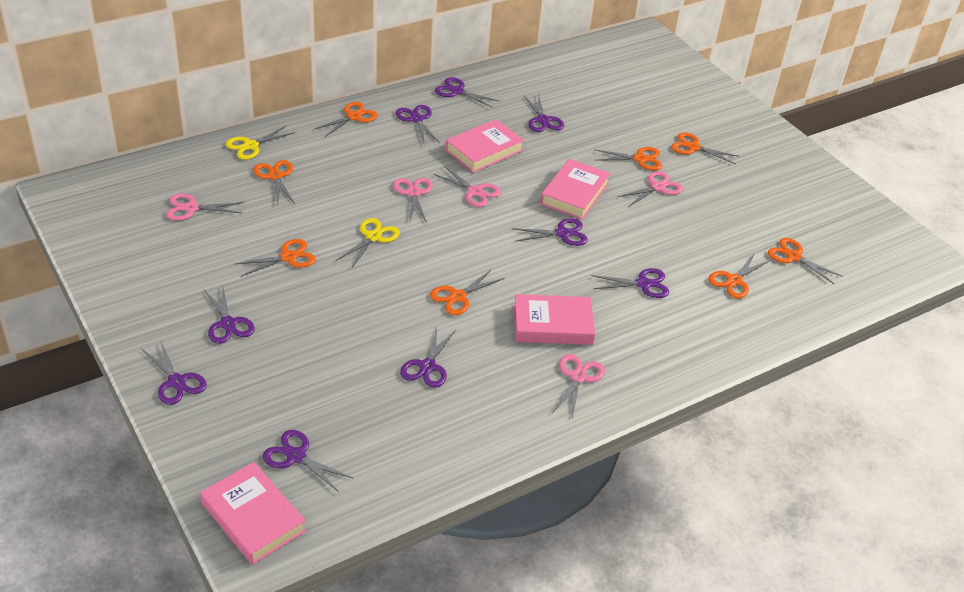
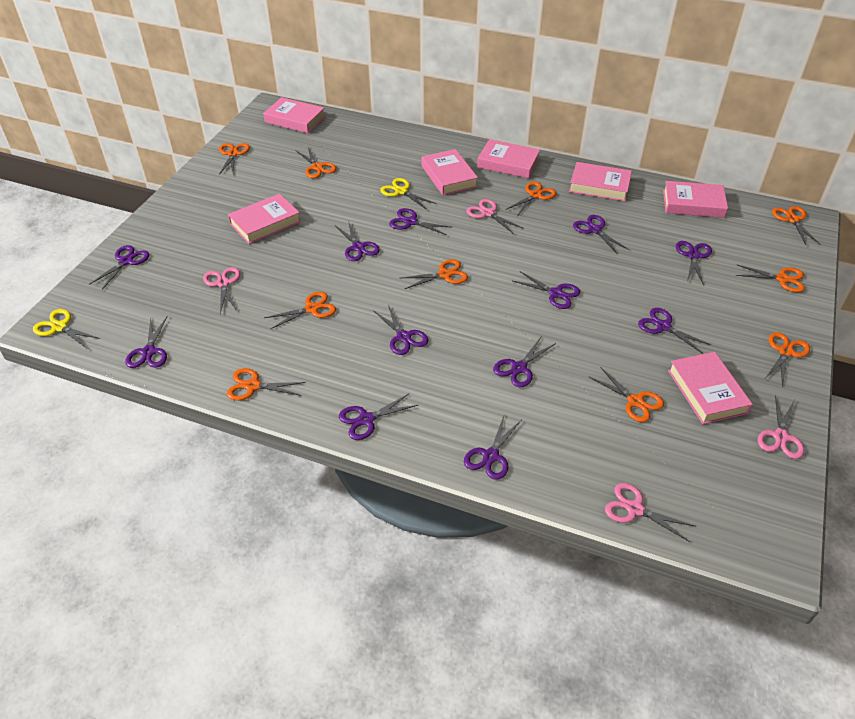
orange scissors: 8 -> 10
pink book: 4 -> 7
pink scissors: 5 -> 4
purple scissors: 9 -> 12

